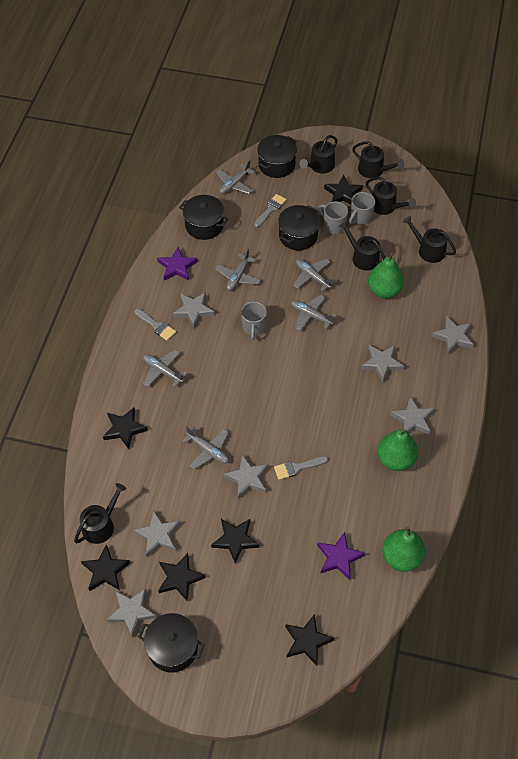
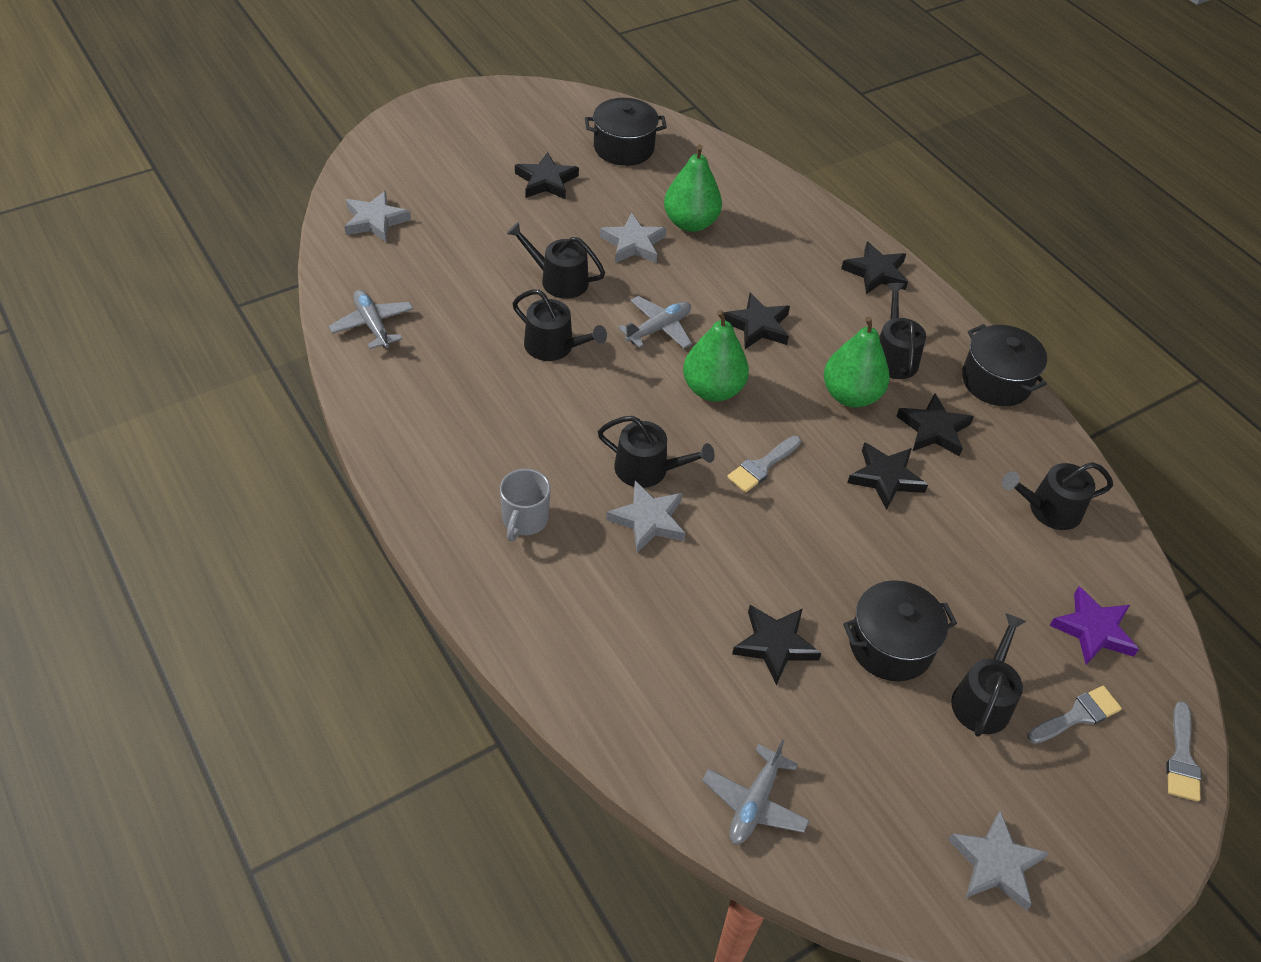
black pot: 4 -> 3
grey mug: 3 -> 1
grey plane: 6 -> 3
grey star: 7 -> 4
purple star: 2 -> 1

